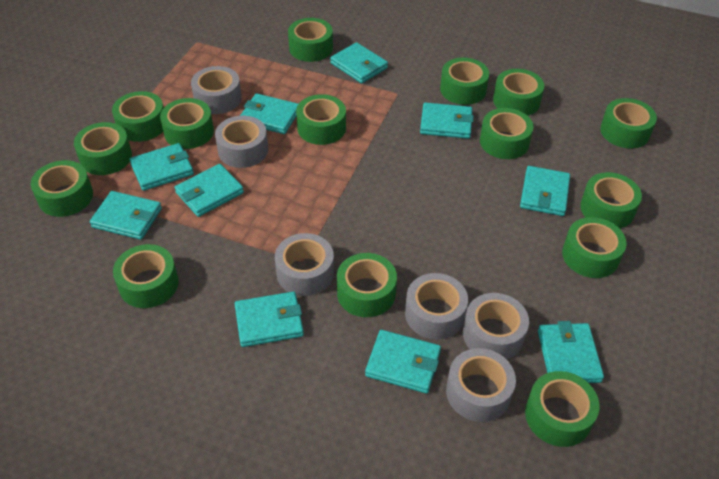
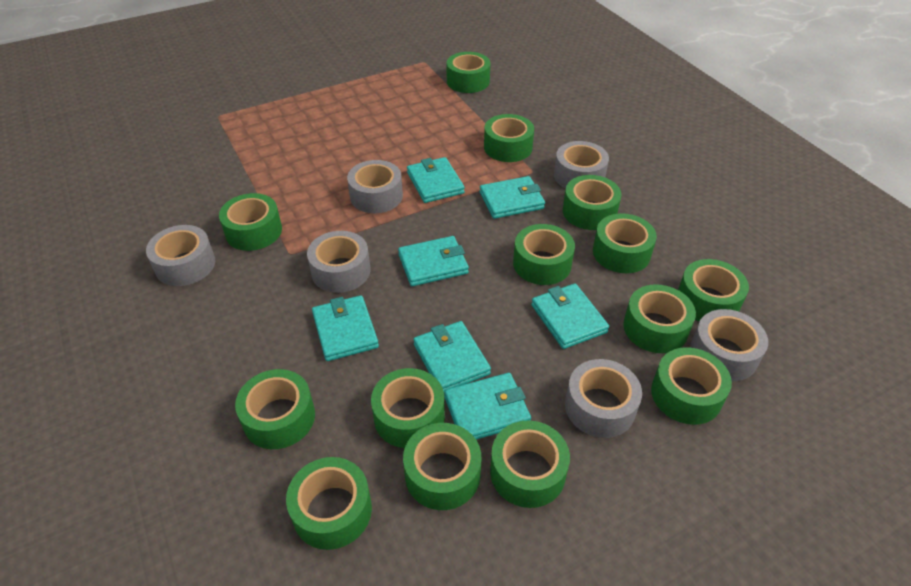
green tape: 15 -> 14
turquoise wallet: 10 -> 7

